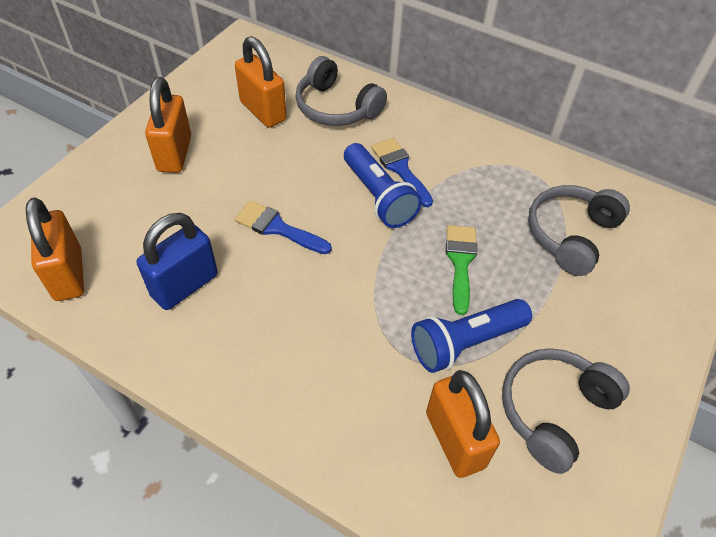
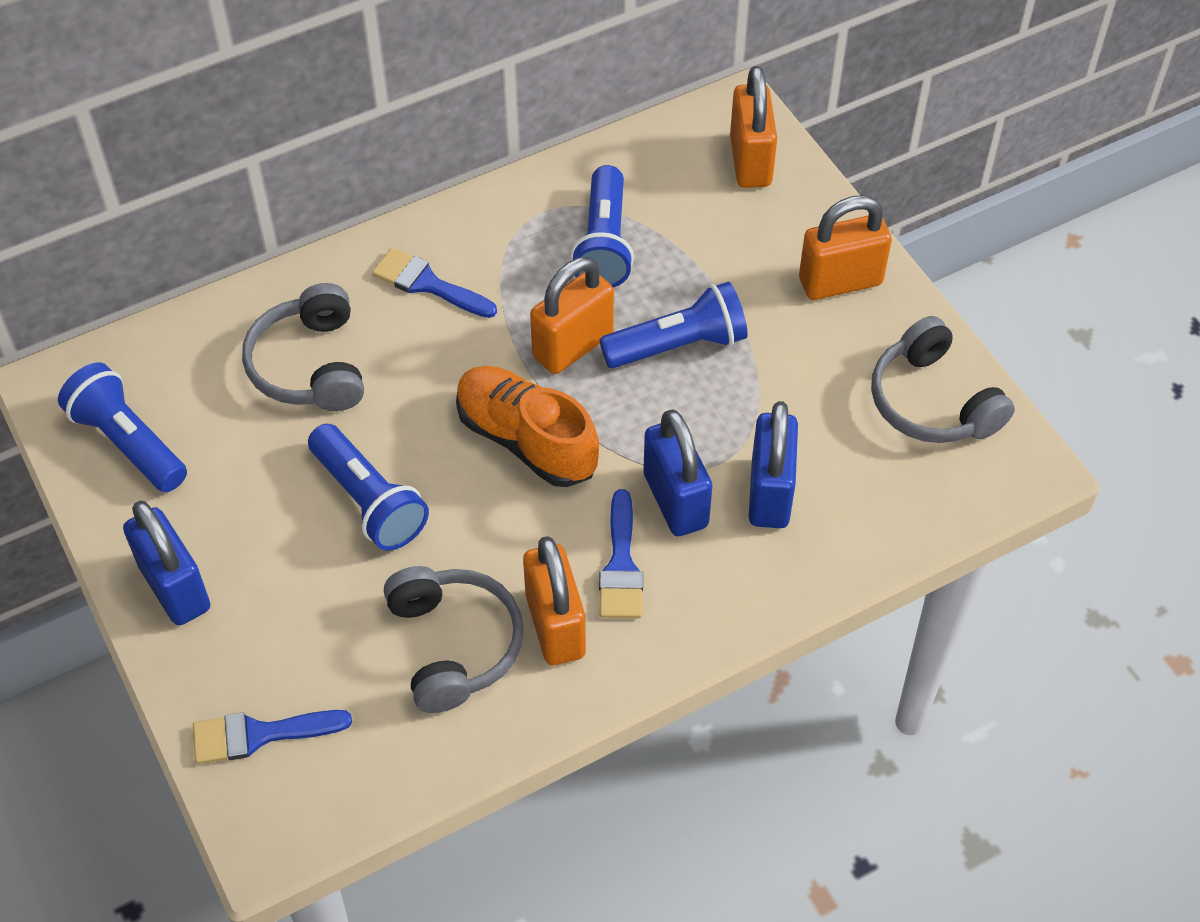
blue brush: 2 -> 3
blue flashlight: 2 -> 4
blue padlock: 1 -> 3
green brush: 1 -> 0
orange shoe: 0 -> 1

